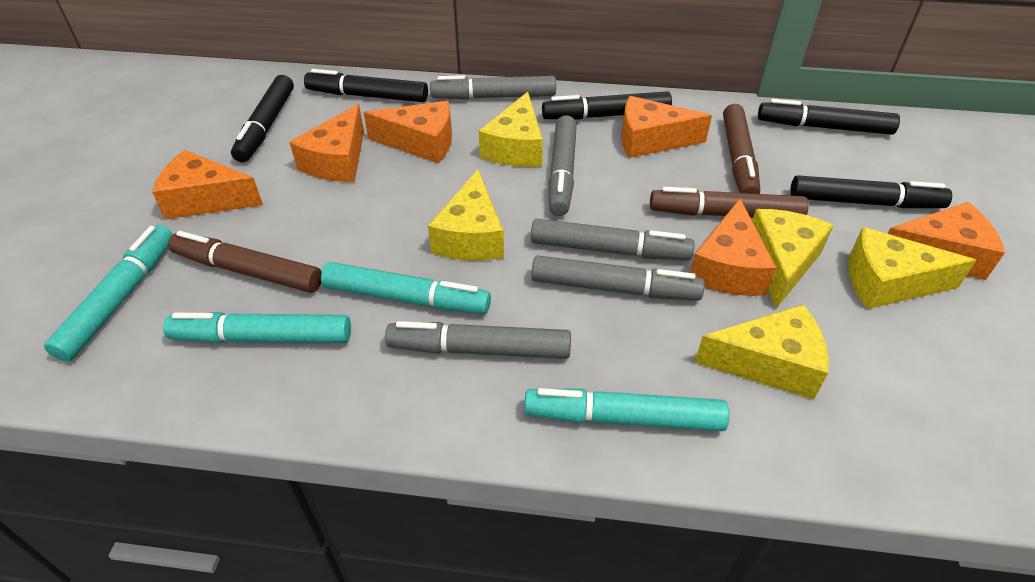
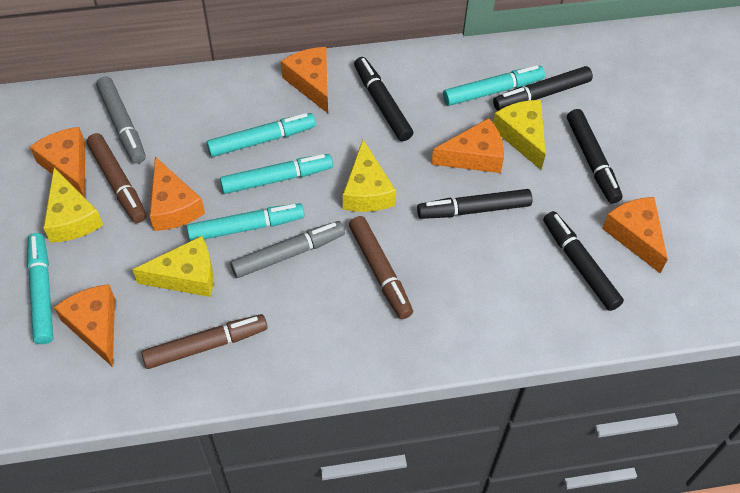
grey marker: 5 -> 2
turquoise marker: 4 -> 5
yellow cheese: 5 -> 4

